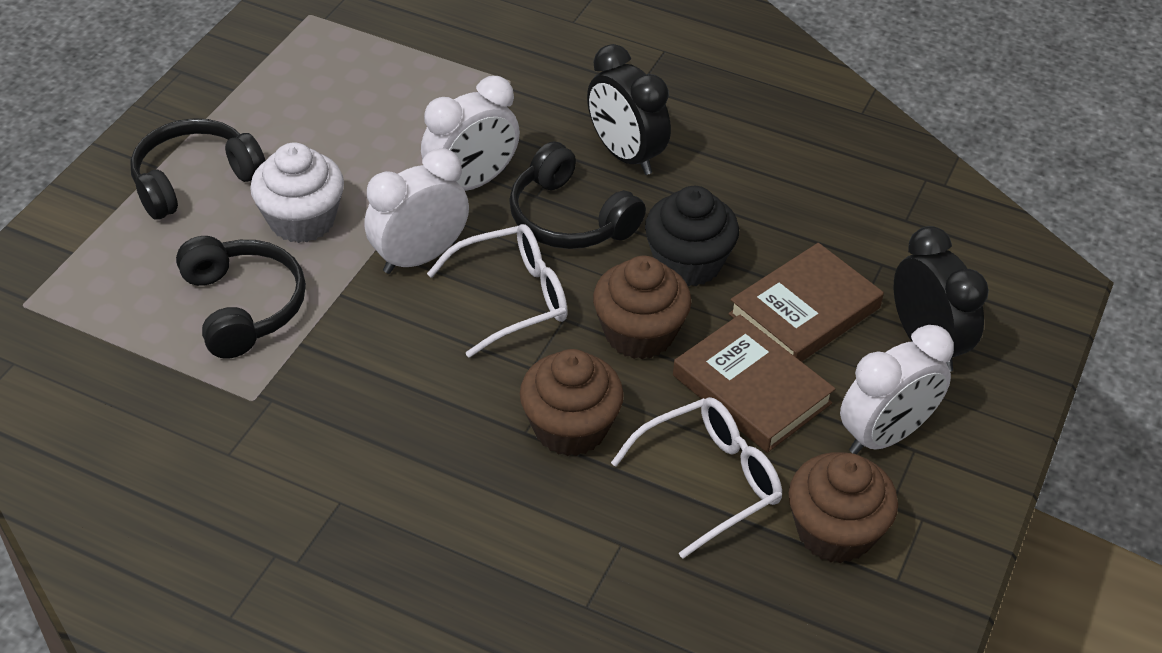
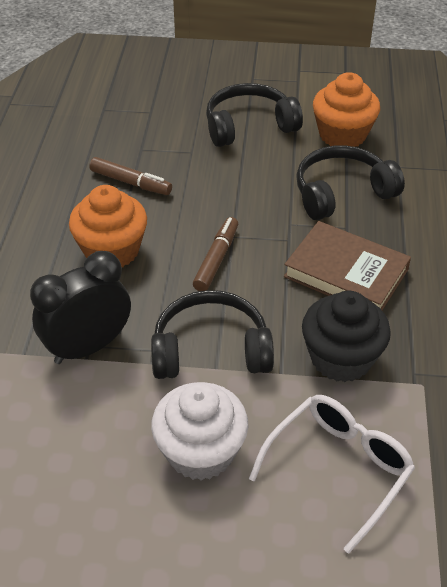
black clock: 2 -> 1
brown book: 2 -> 1
brown cupcake: 3 -> 0
brown marker: 0 -> 2
orange cupcake: 0 -> 2
white clock: 3 -> 0
white glasses: 2 -> 1

